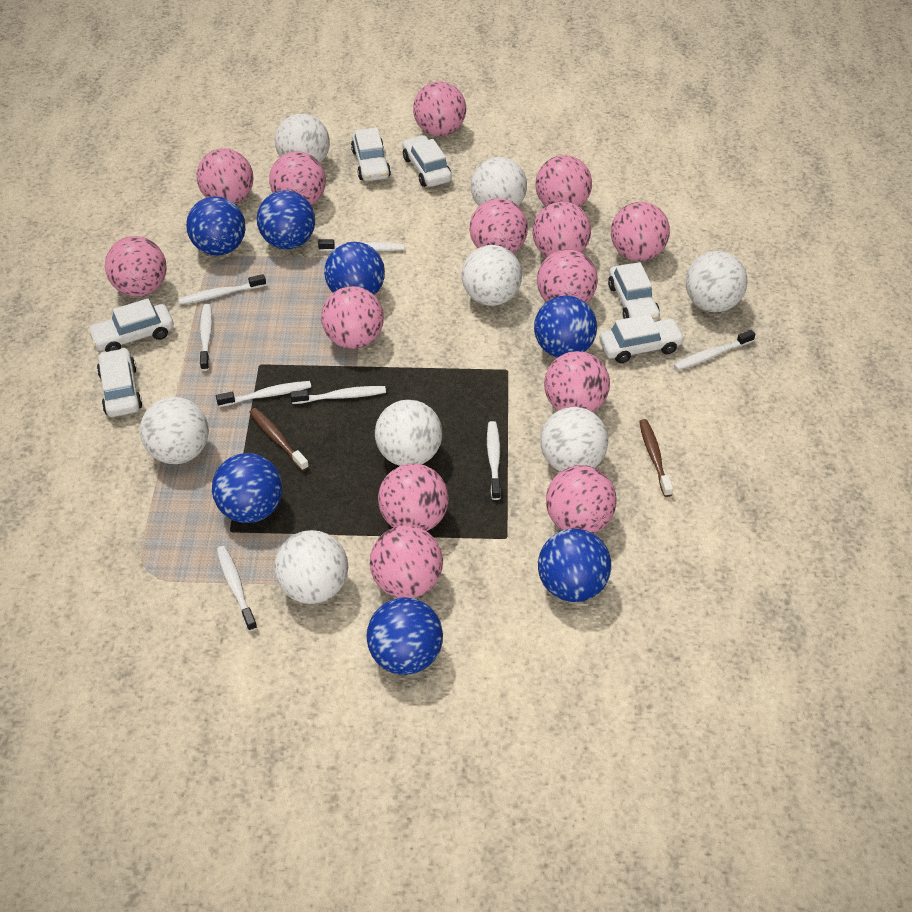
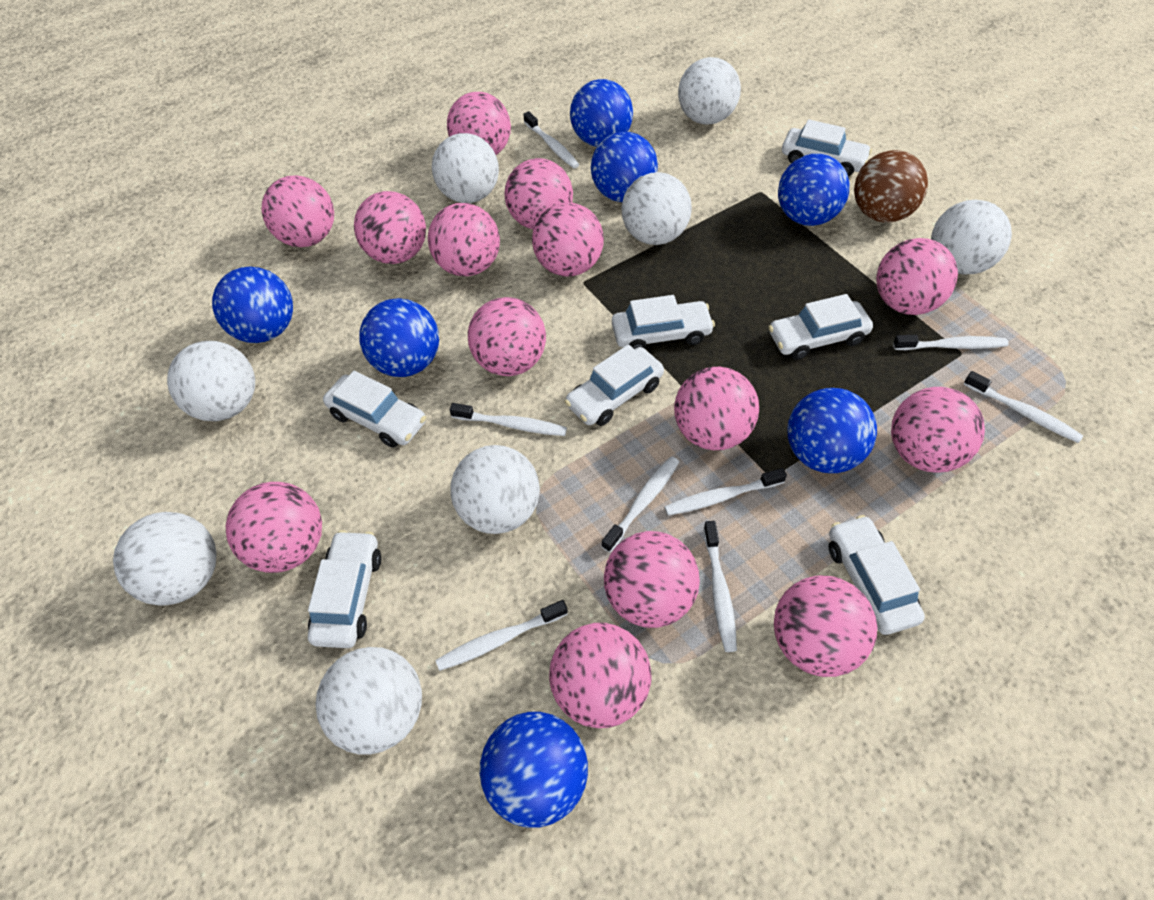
brown ball: 0 -> 1
brown toothbrush: 2 -> 0
white car: 6 -> 7

